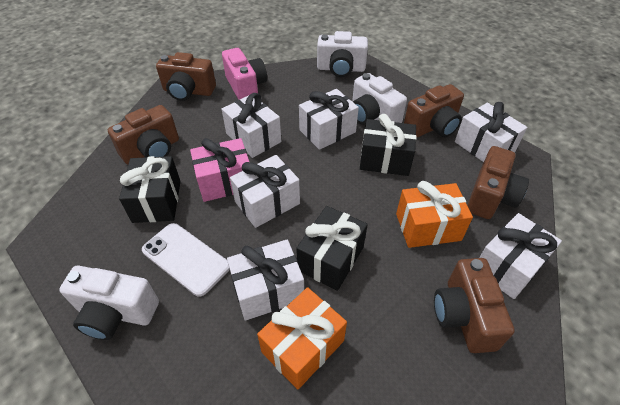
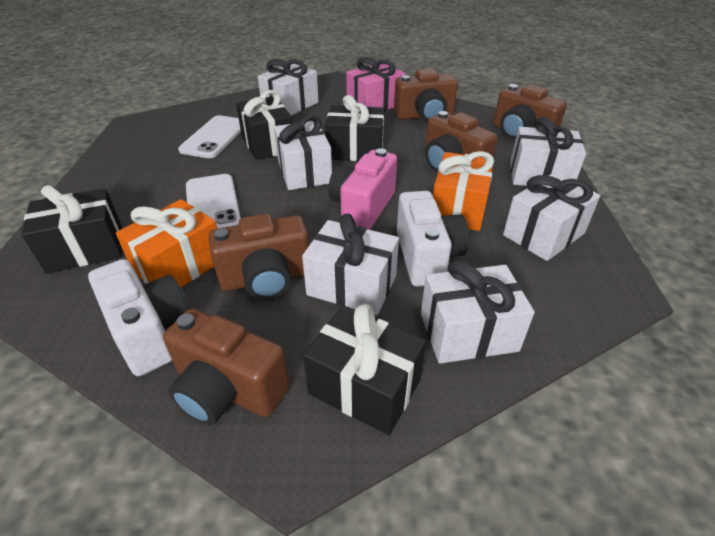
black gift: 3 -> 4
white camera: 3 -> 2
white phone: 1 -> 2

